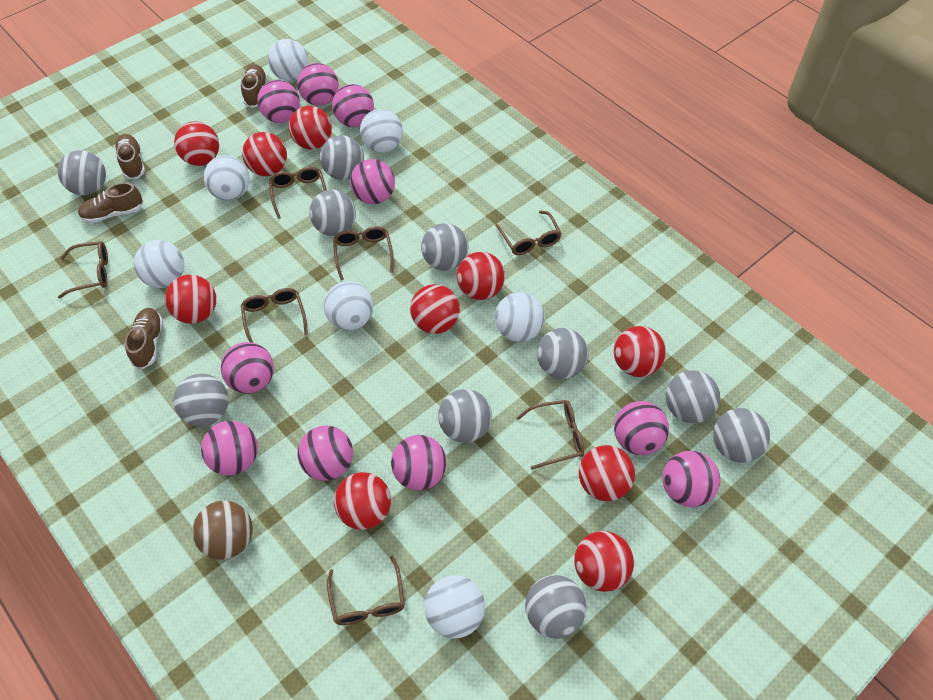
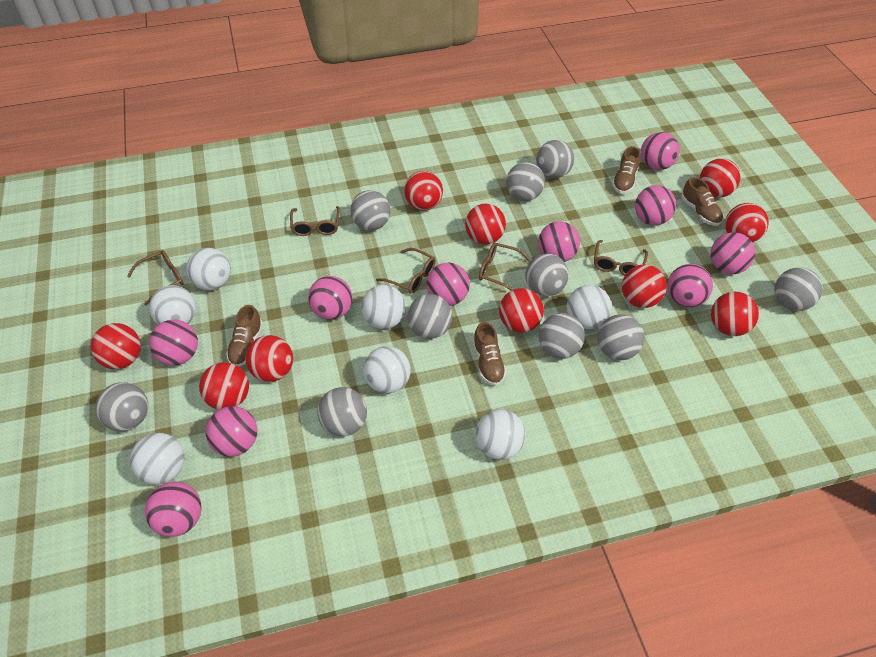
brown ball: 1 -> 0
brown glasses: 7 -> 5

